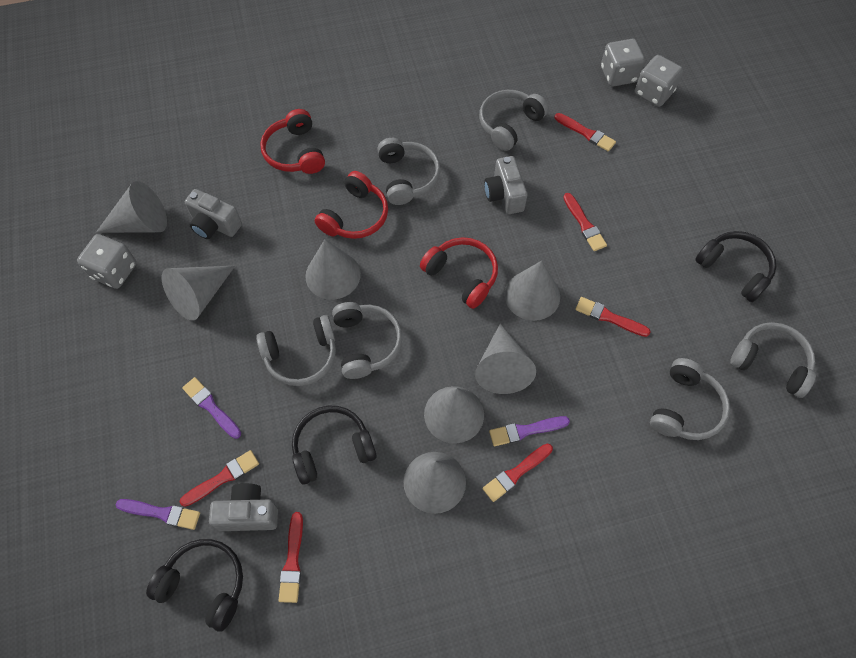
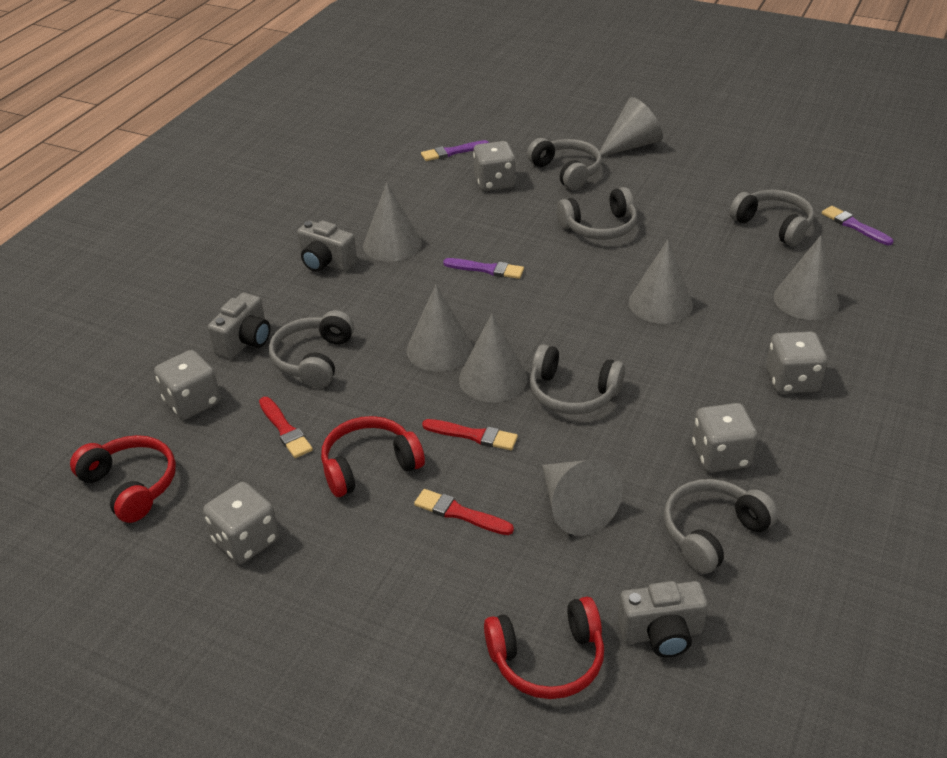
black headphones: 3 -> 0
grey dice: 3 -> 5
red brush: 6 -> 3

